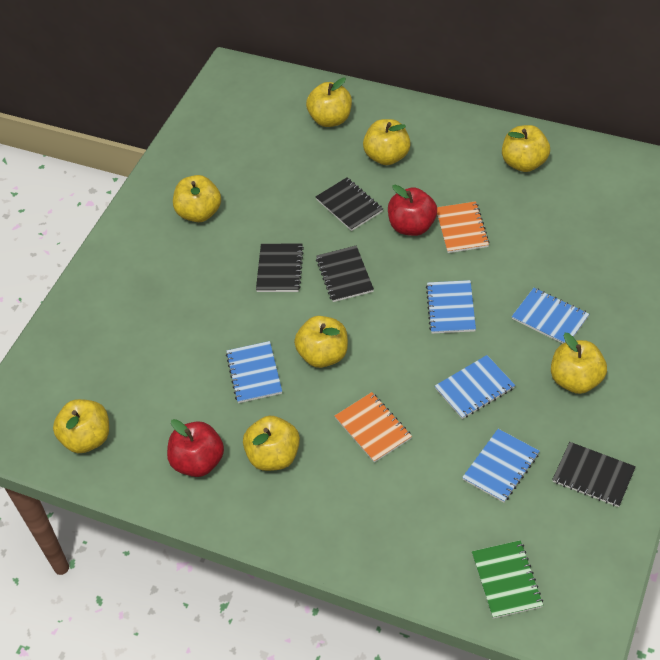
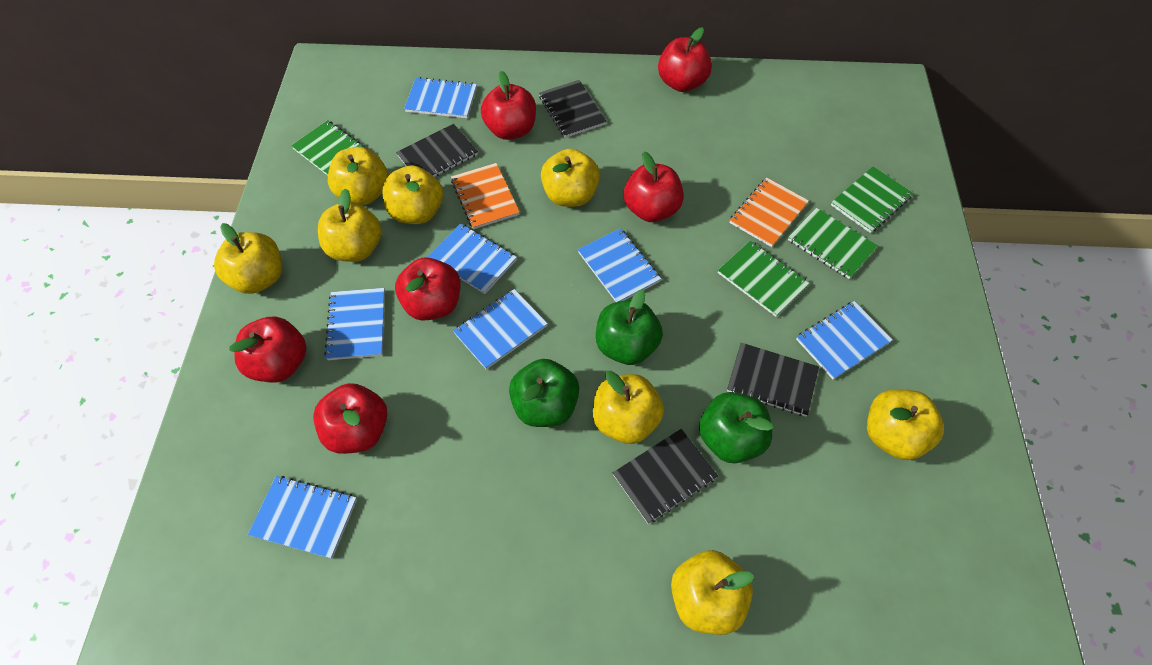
blue notebook: 5 -> 7
green apple: 0 -> 3
green notebook: 1 -> 4
red apple: 2 -> 6

